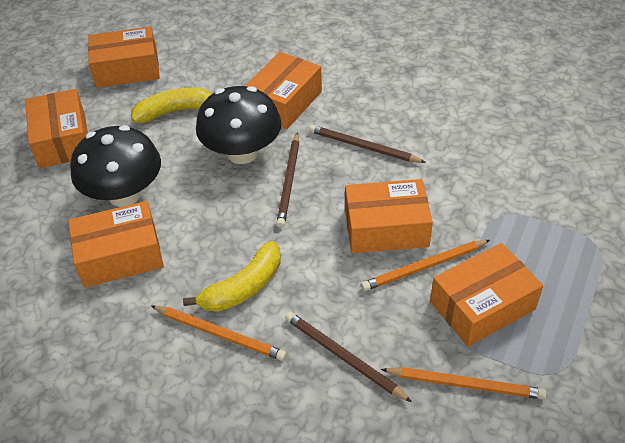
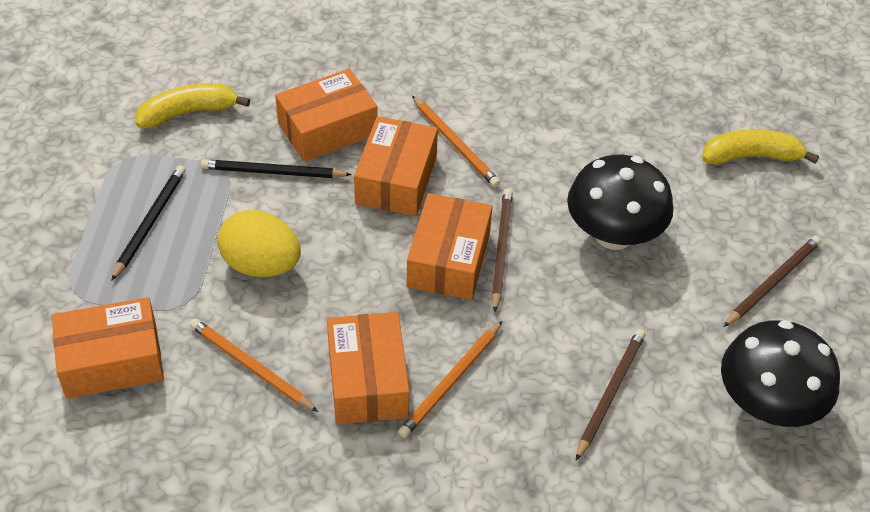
black pencil: 0 -> 2
orange box: 6 -> 5
yellow egg: 0 -> 1

